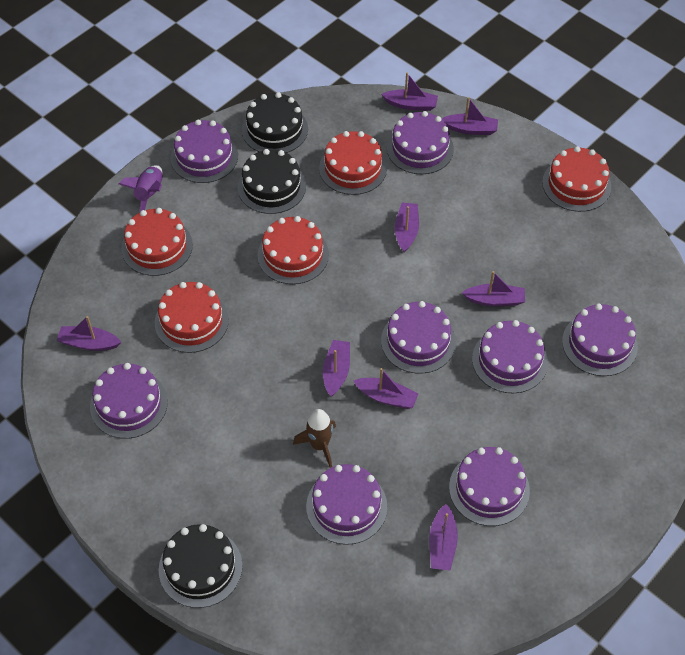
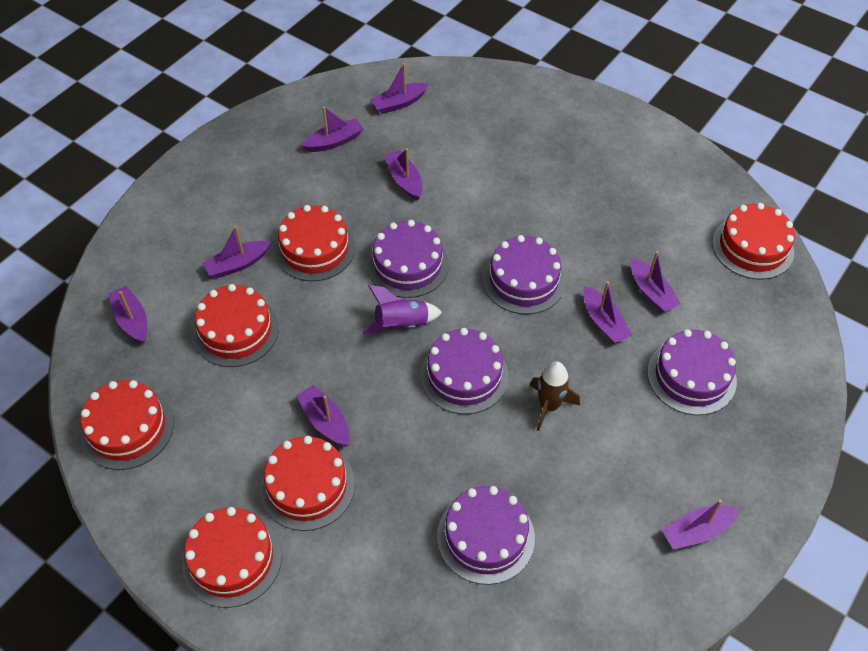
black cake: 3 -> 0
purple boat: 8 -> 9
purple cake: 8 -> 5
red cake: 5 -> 6

